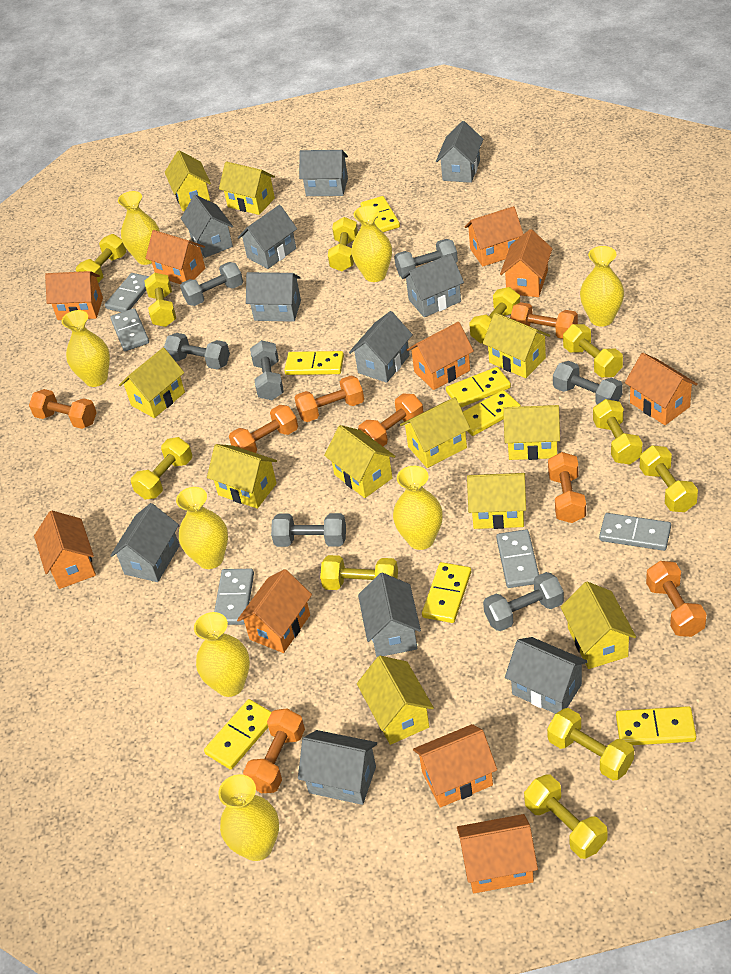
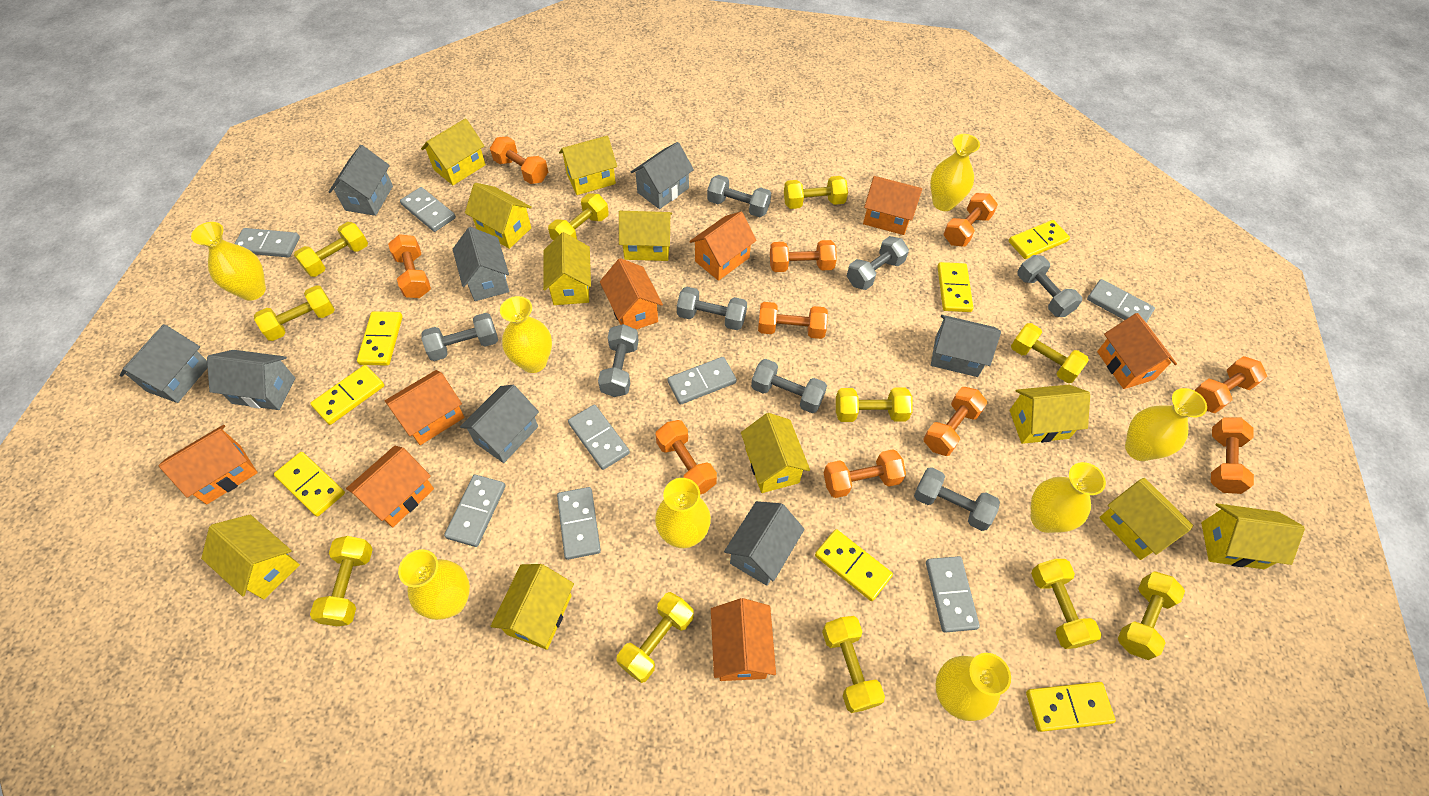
grey domino: 5 -> 8
grey dumbbell: 7 -> 8
grey house: 11 -> 8
orange dumbbell: 8 -> 10
orange house: 10 -> 8

